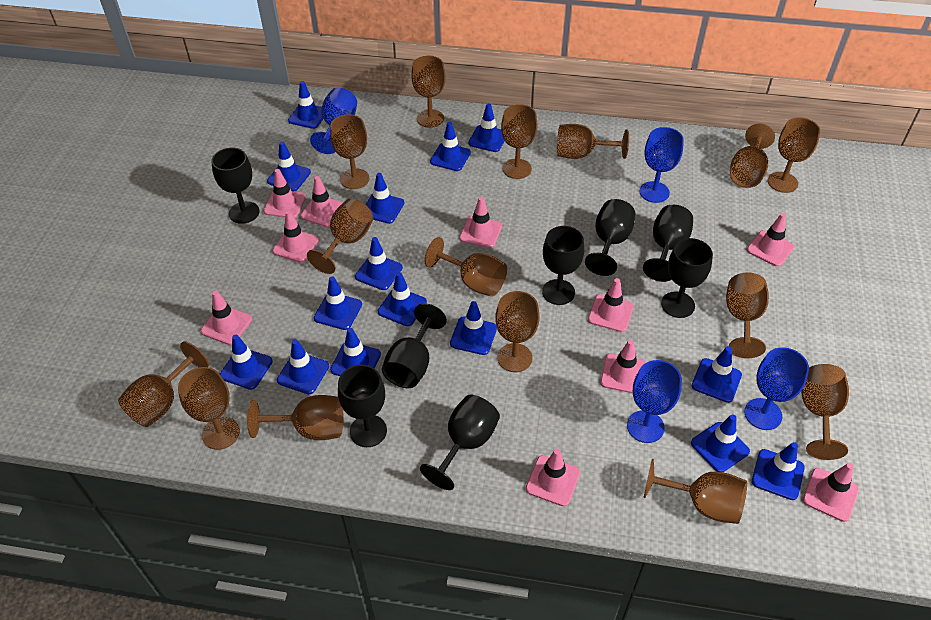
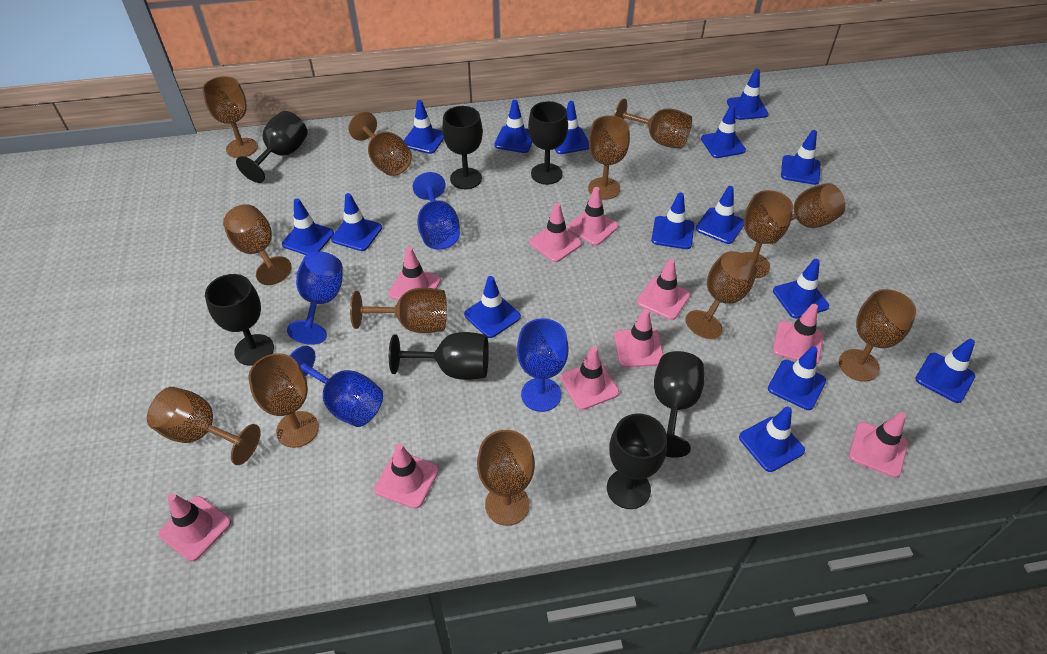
black goblet: 8 -> 7
brown goblet: 15 -> 13

